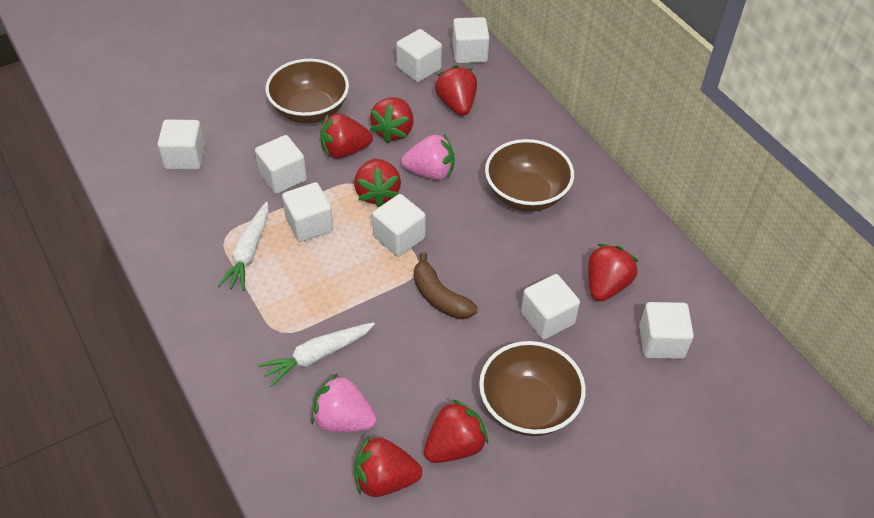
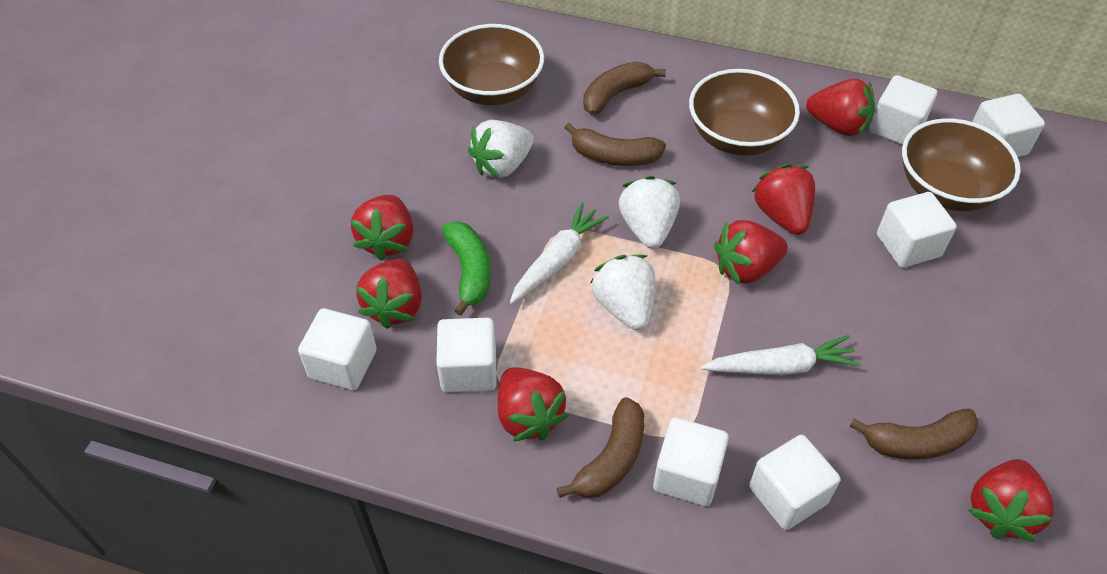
brown banana: 1 -> 4
green banana: 0 -> 1
pink strawberry: 2 -> 0
white cube: 8 -> 7
white strawberry: 0 -> 3

